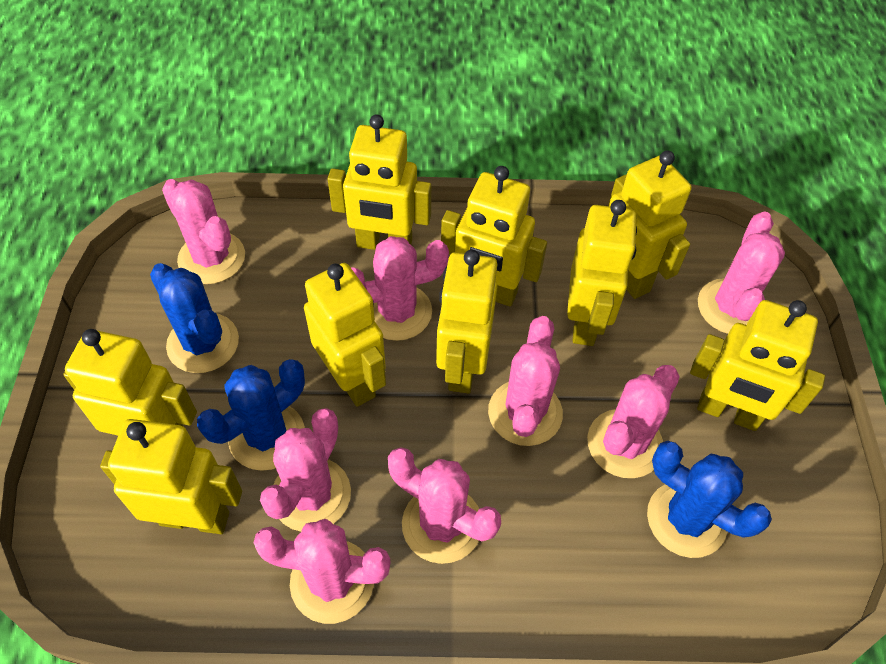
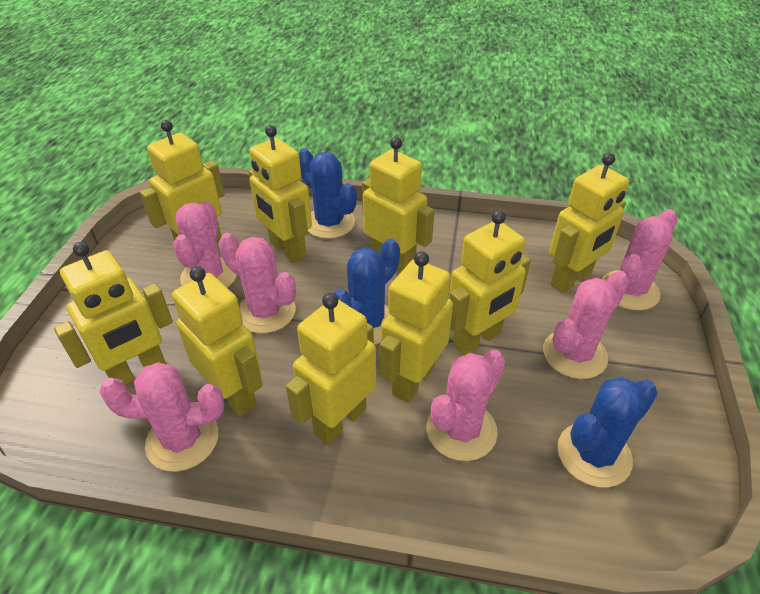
pink cactus: 8 -> 6

